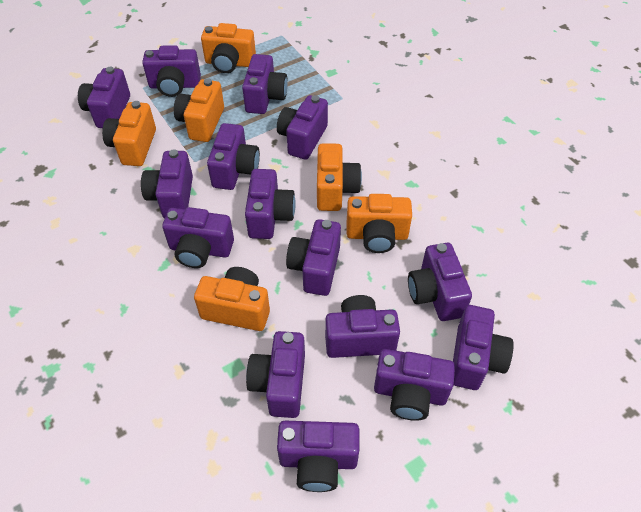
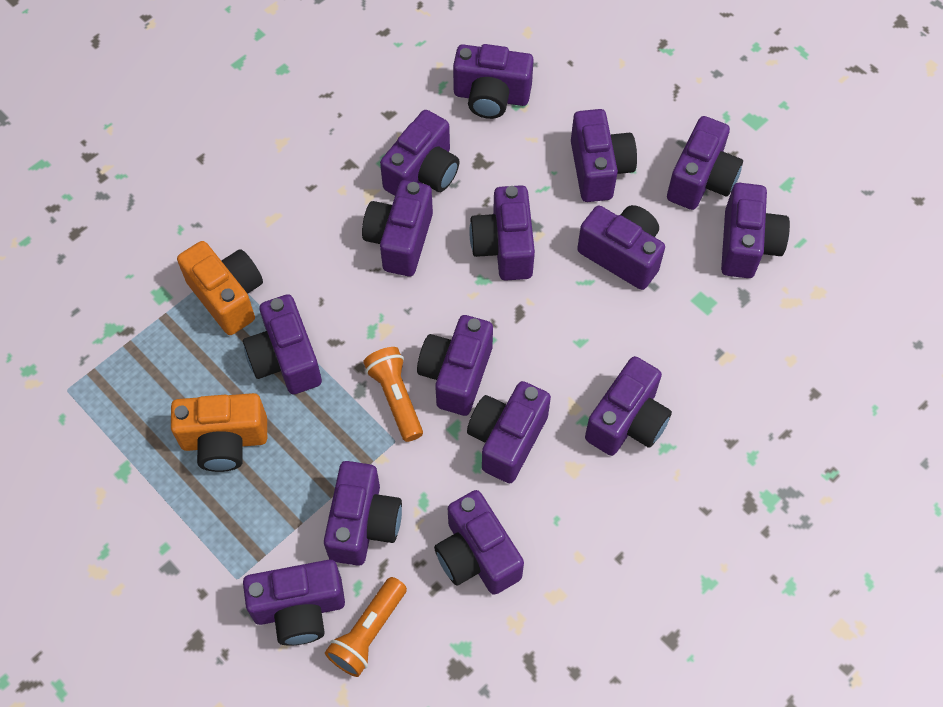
orange camera: 6 -> 2
orange flashlight: 0 -> 2

